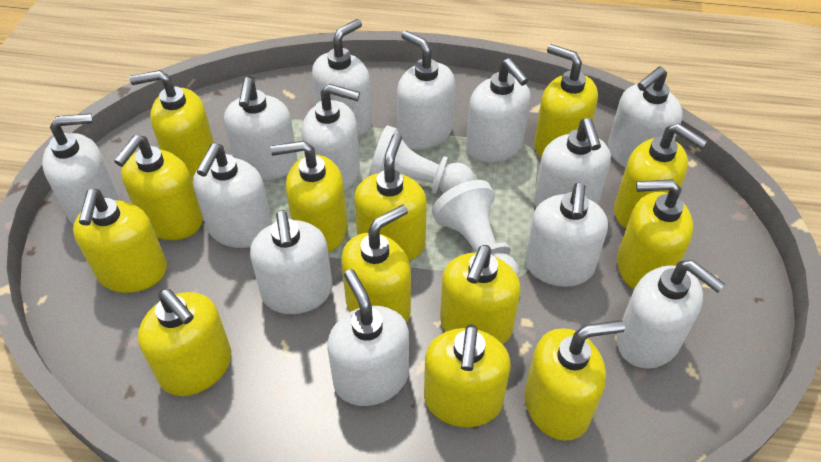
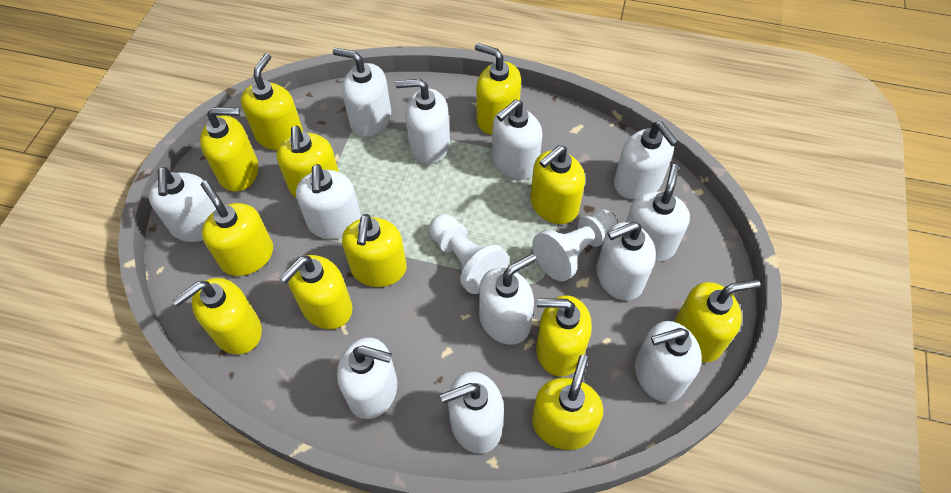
white soap dispenser: 13 -> 12
yellow soap dispenser: 13 -> 12

